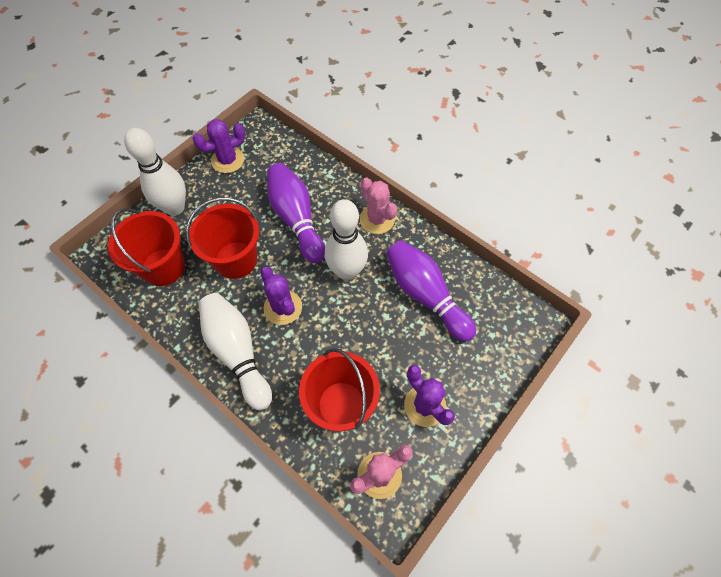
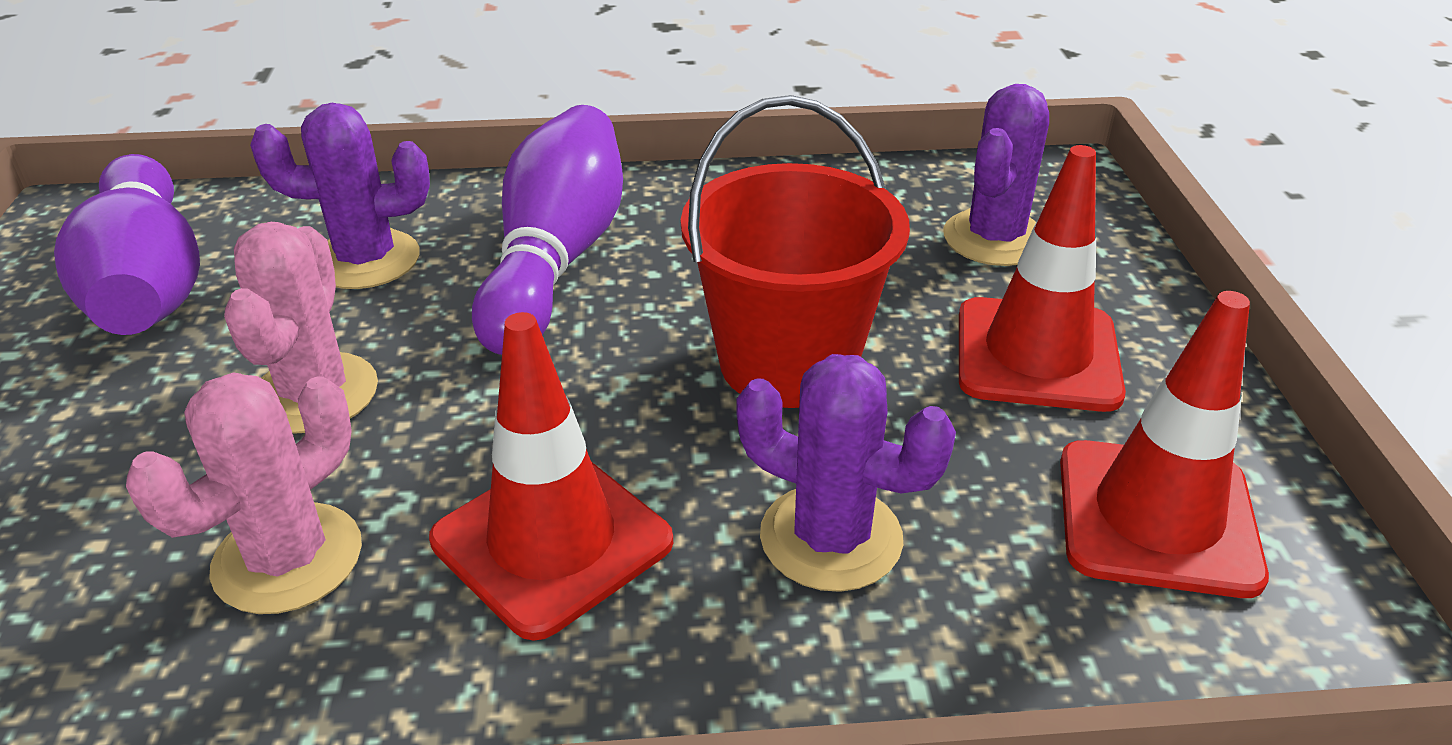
red bucket: 3 -> 1
red traffic cone: 0 -> 3
white bowling pin: 3 -> 0

